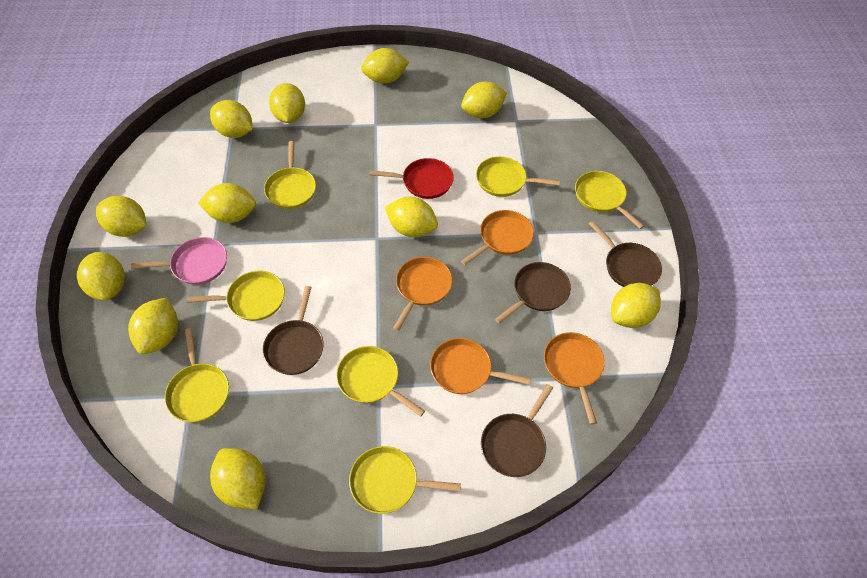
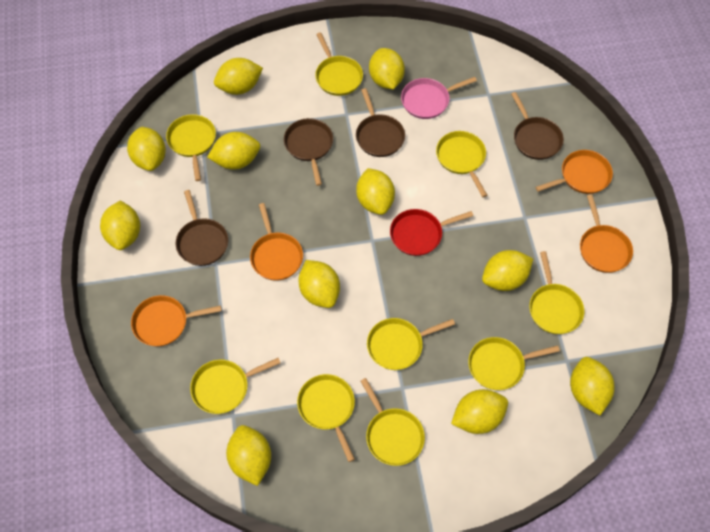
yellow pan: 7 -> 9

